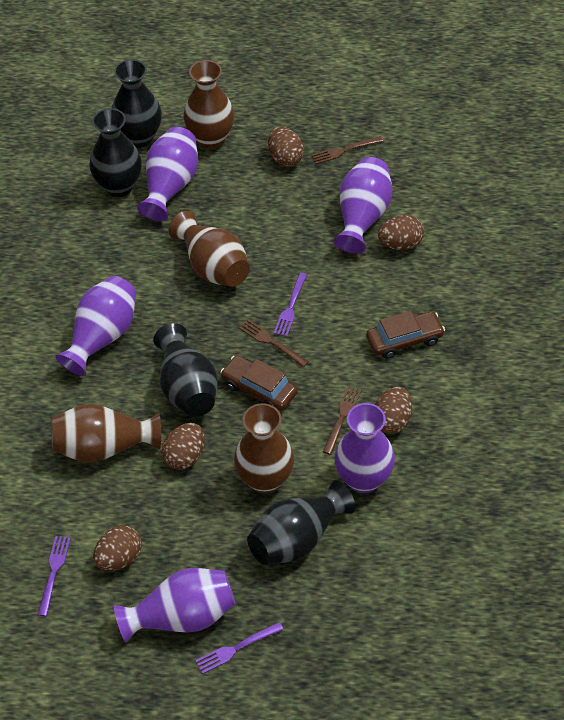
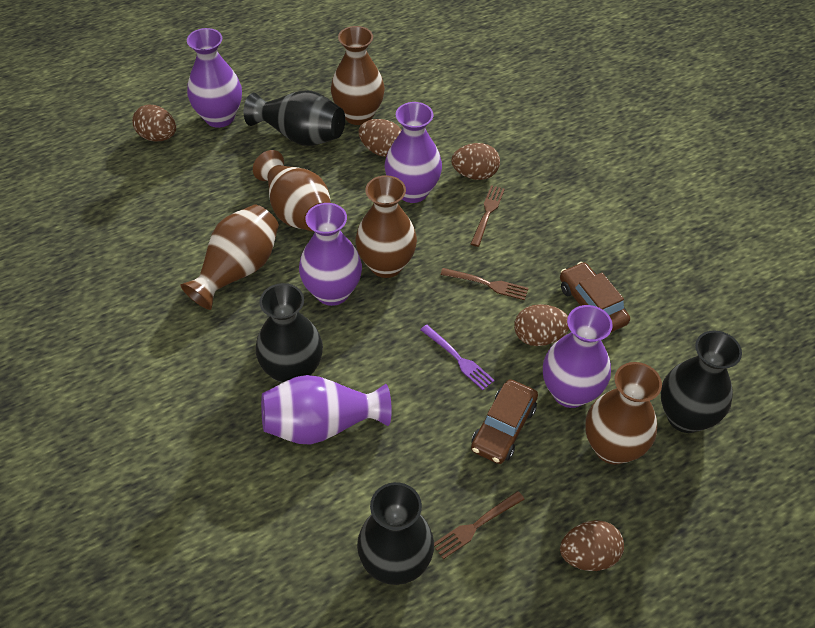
brown vase: 4 -> 5
purple fork: 3 -> 1

